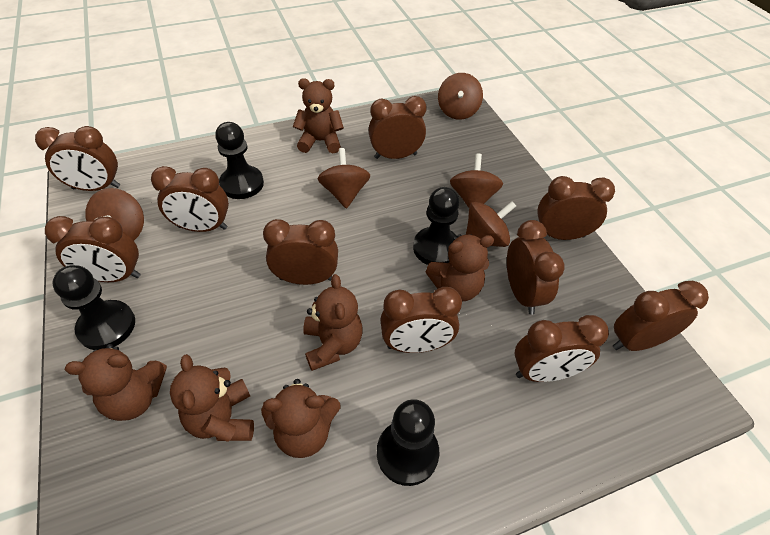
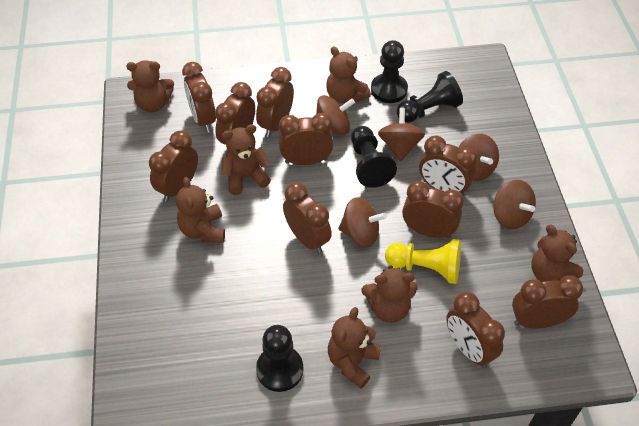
brown teddy bear: 6 -> 7
yellow pawn: 0 -> 1

